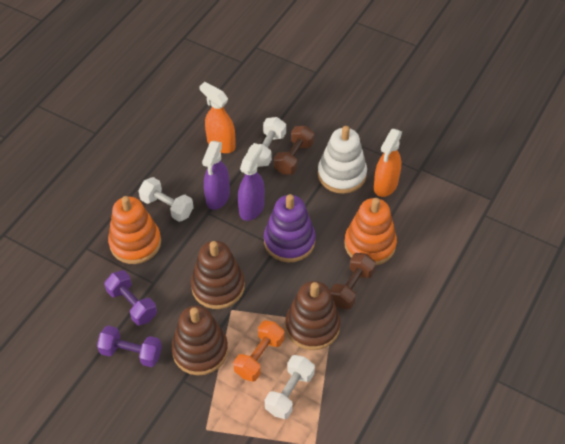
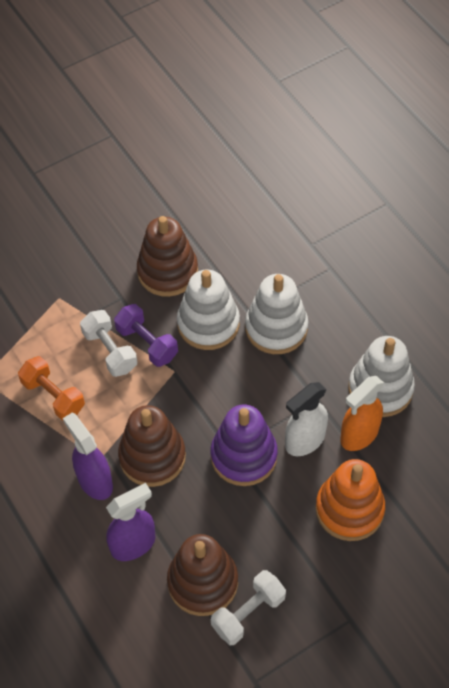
brown dumbbell: 2 -> 0
orange spray bottle: 2 -> 1
orange stacking toy: 2 -> 1
purple dumbbell: 2 -> 1
white dumbbell: 3 -> 2
white spray bottle: 0 -> 1
white stacking toy: 1 -> 3

